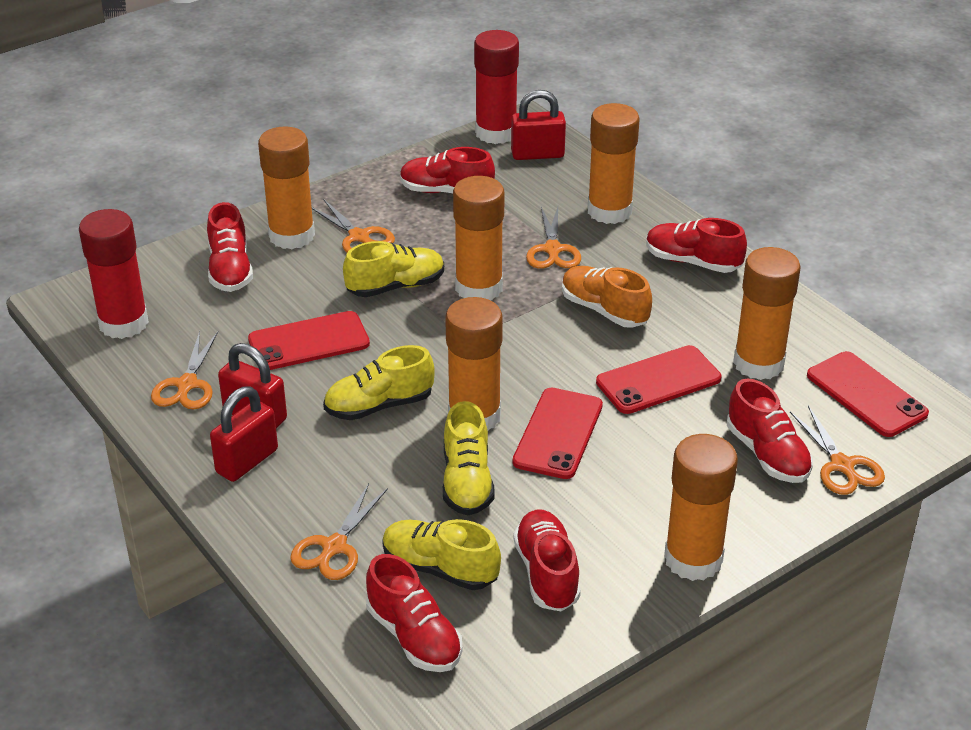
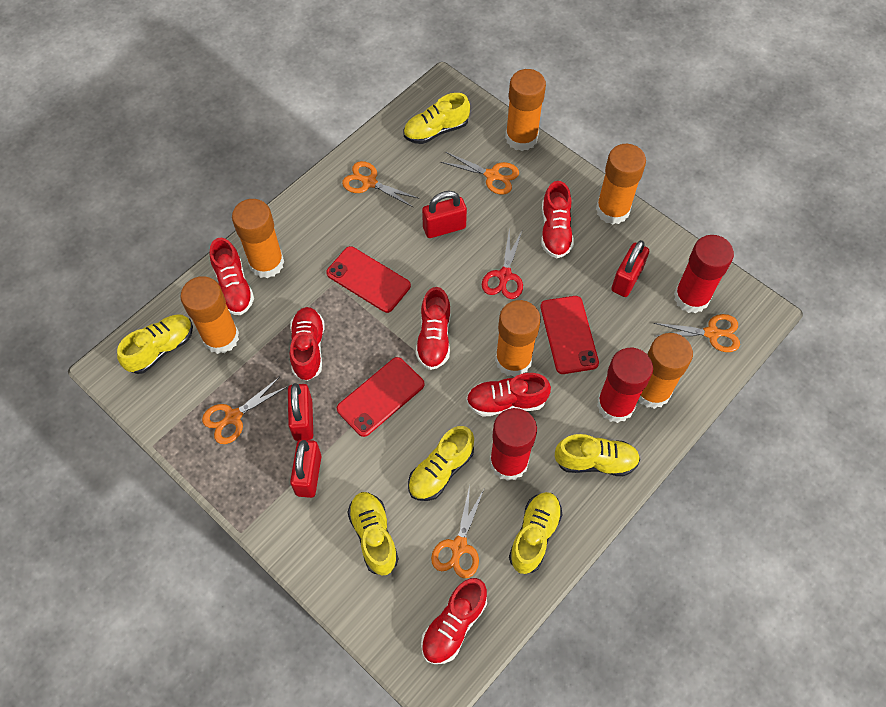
orange shoe: 1 -> 0
red glue stick: 2 -> 3
red padlock: 3 -> 4
red phone: 4 -> 3
red scissors: 0 -> 1
yellow shoe: 4 -> 6

